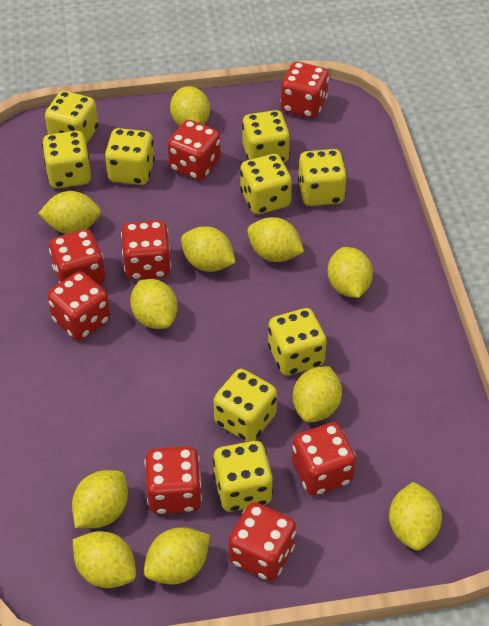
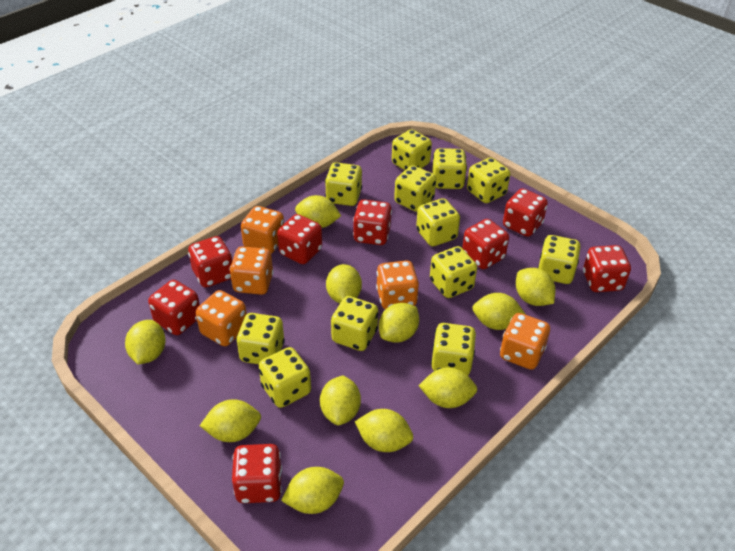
orange dice: 0 -> 5
yellow dice: 9 -> 12

